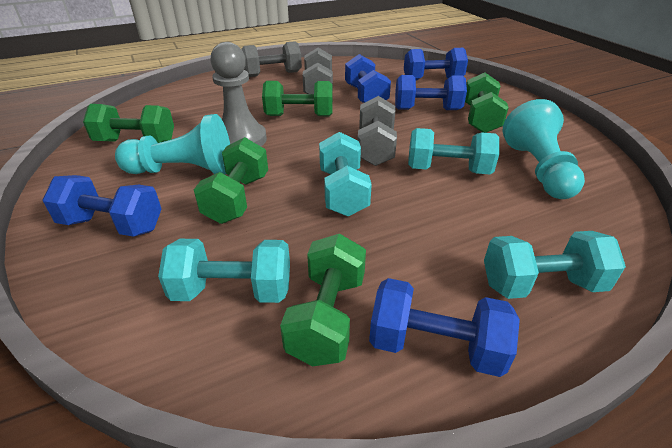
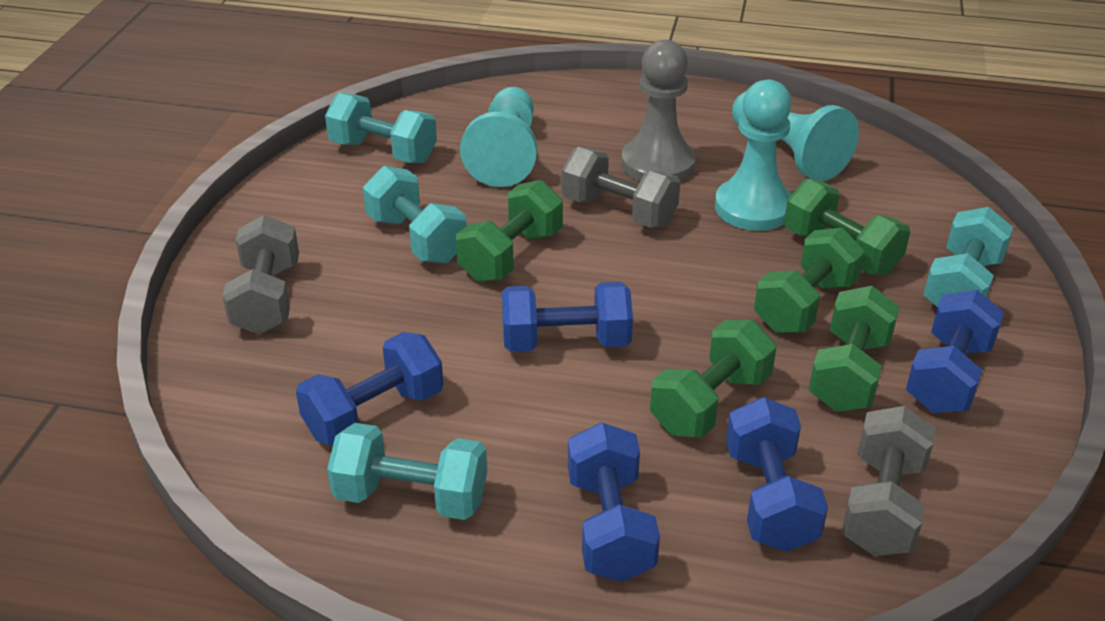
turquoise pawn: 2 -> 3

